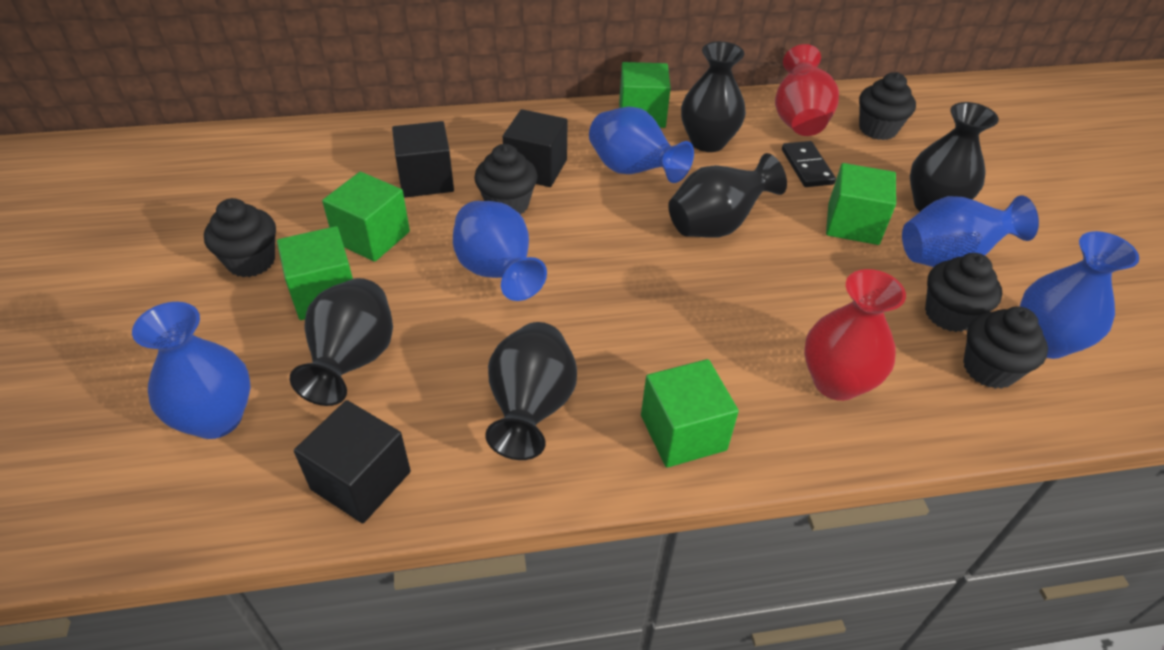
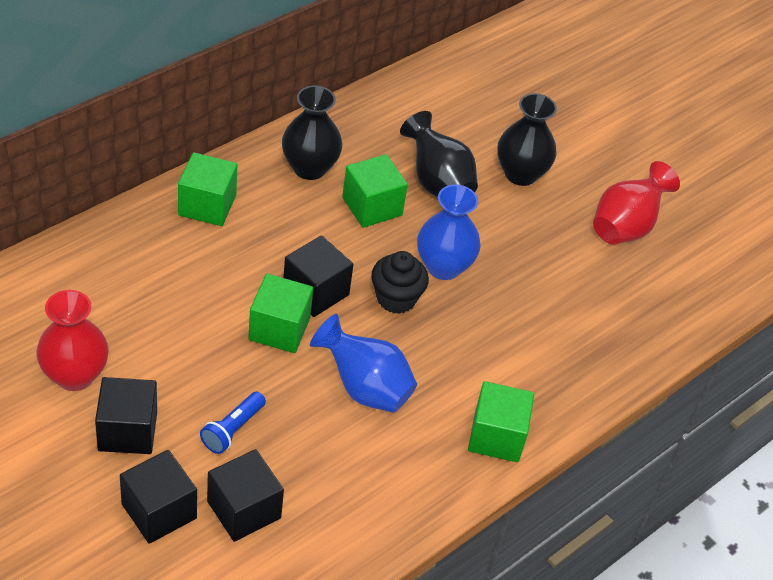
black cube: 3 -> 4
black cupcake: 5 -> 1
black domino: 1 -> 0
black vase: 5 -> 3
blue flashlight: 0 -> 1
blue vase: 5 -> 2
green cube: 5 -> 4

